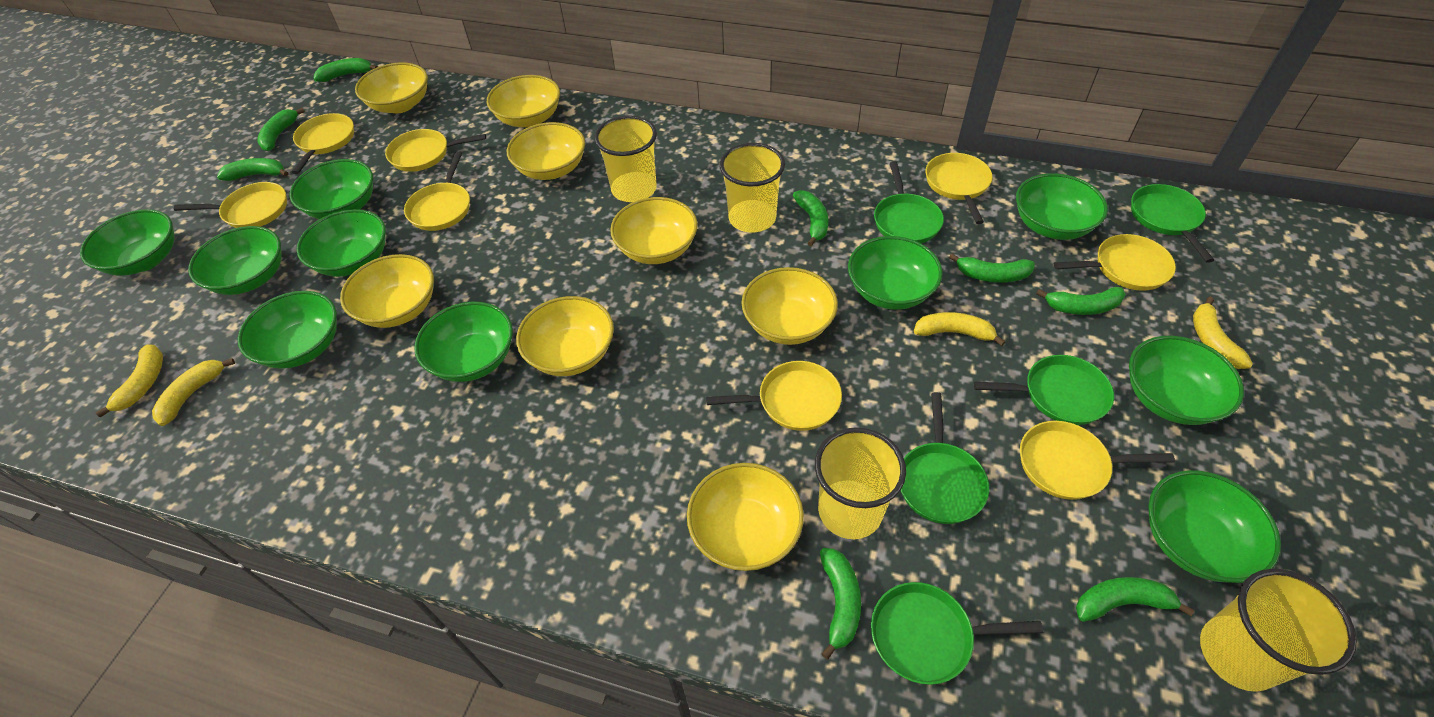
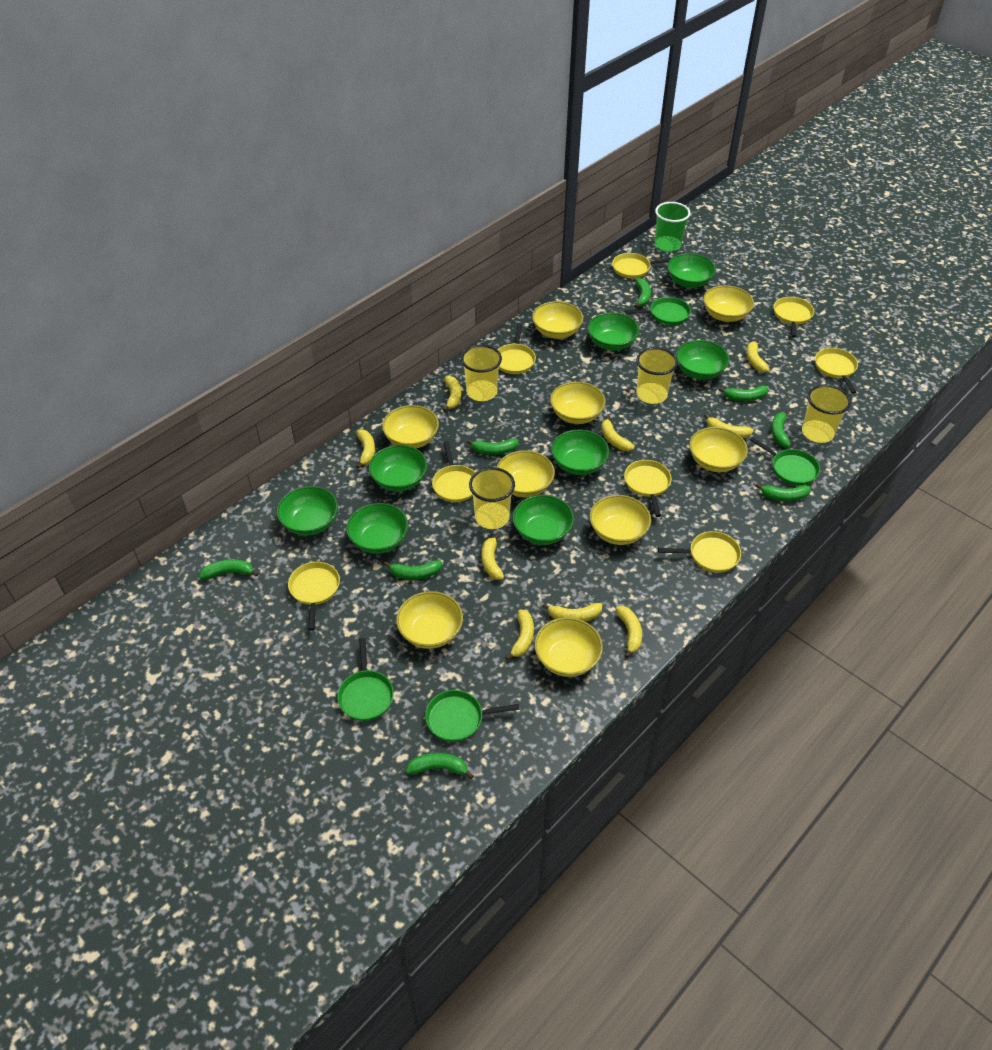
green bowl: 10 -> 8
green cup: 0 -> 1
green pan: 5 -> 4
yellow banana: 4 -> 9
yellow bowl: 8 -> 9

